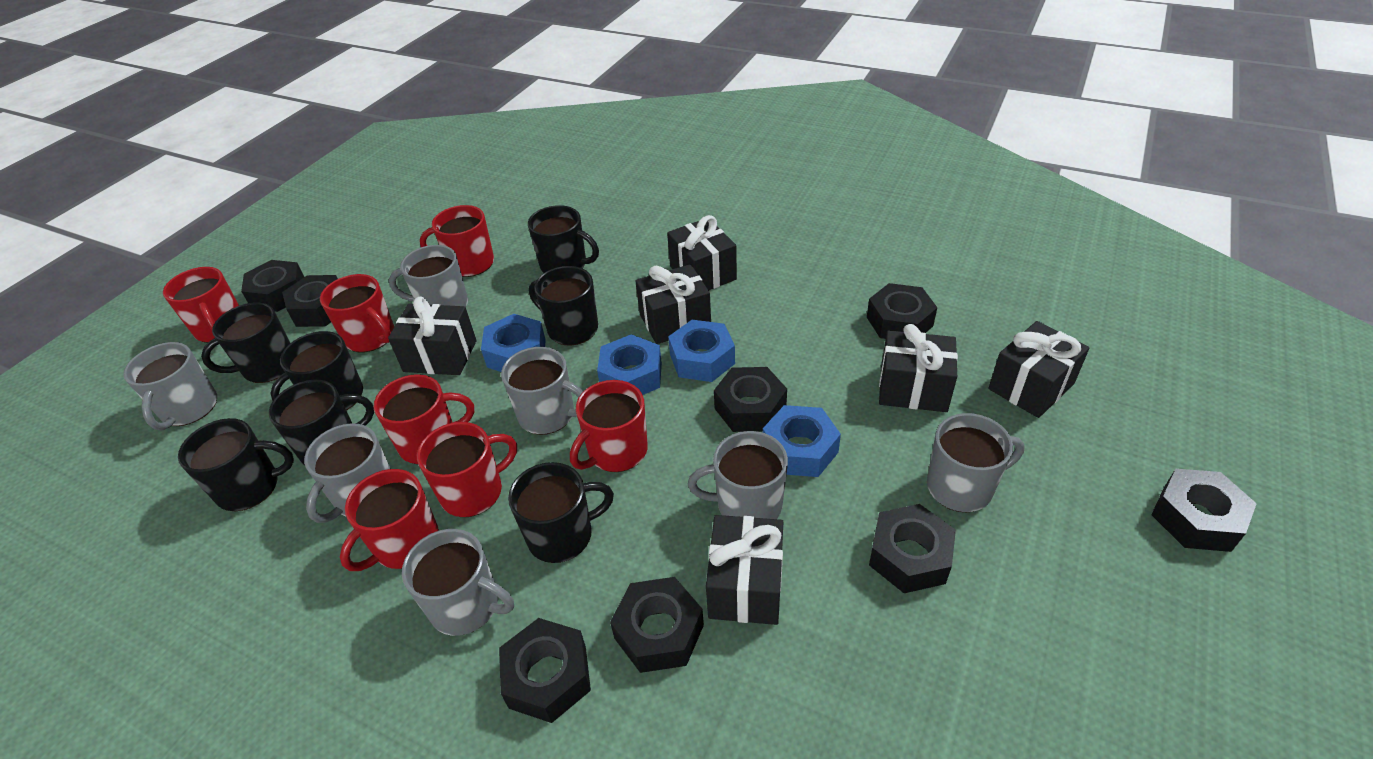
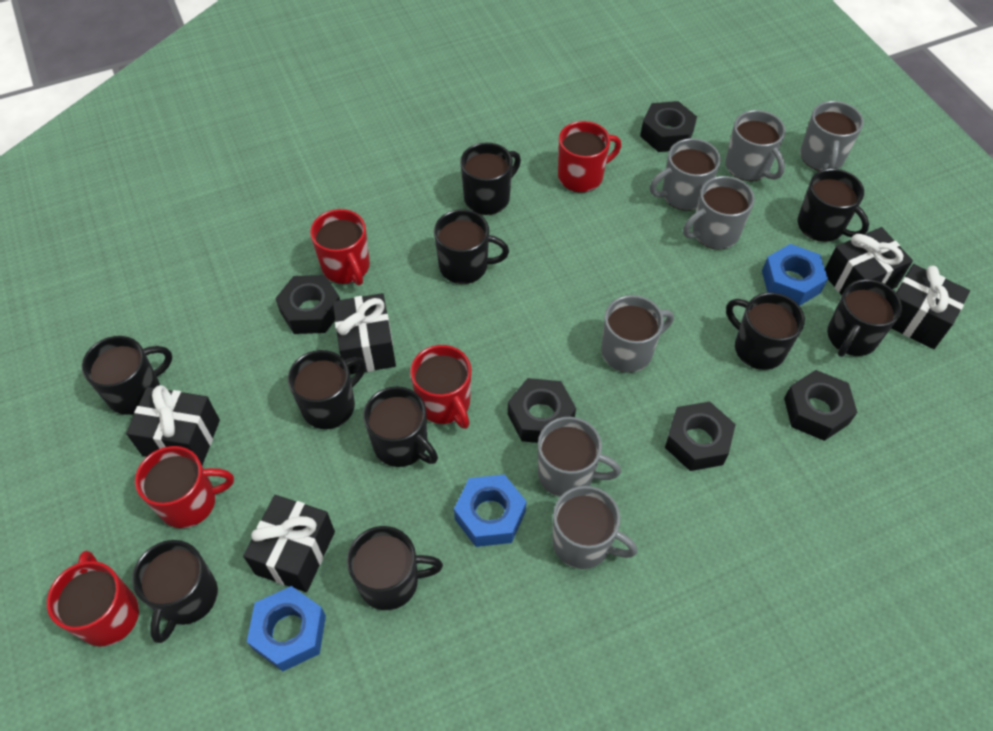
black gift: 6 -> 5
black mug: 7 -> 10
black nut: 8 -> 5
blue nut: 4 -> 3
red mug: 7 -> 5

